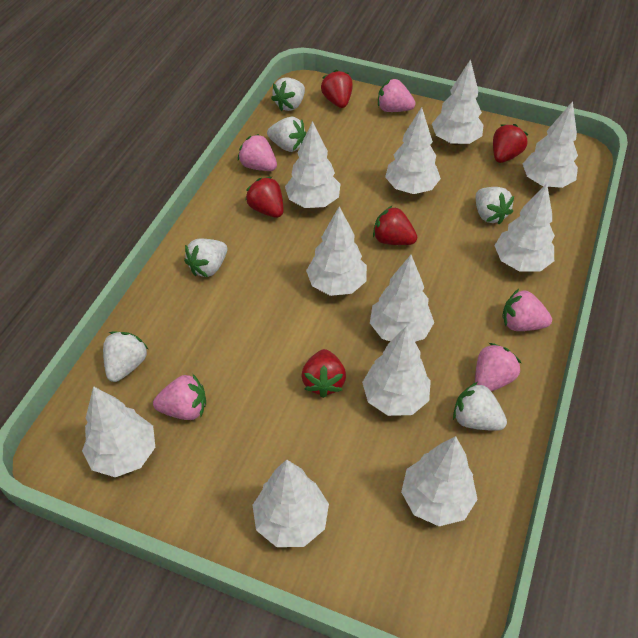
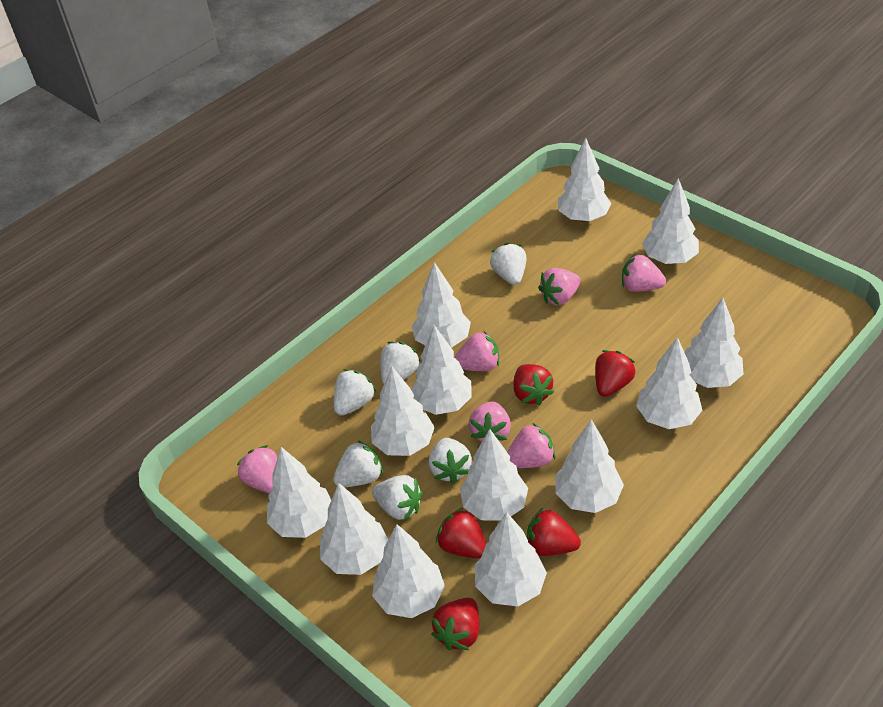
pink strawberry: 5 -> 6
white tree: 11 -> 13

